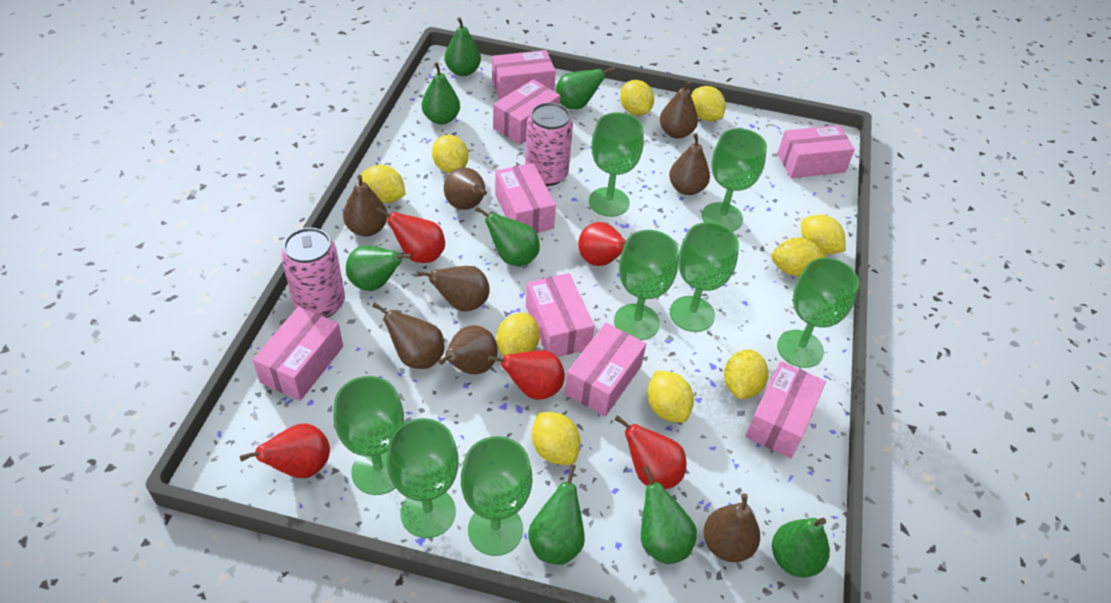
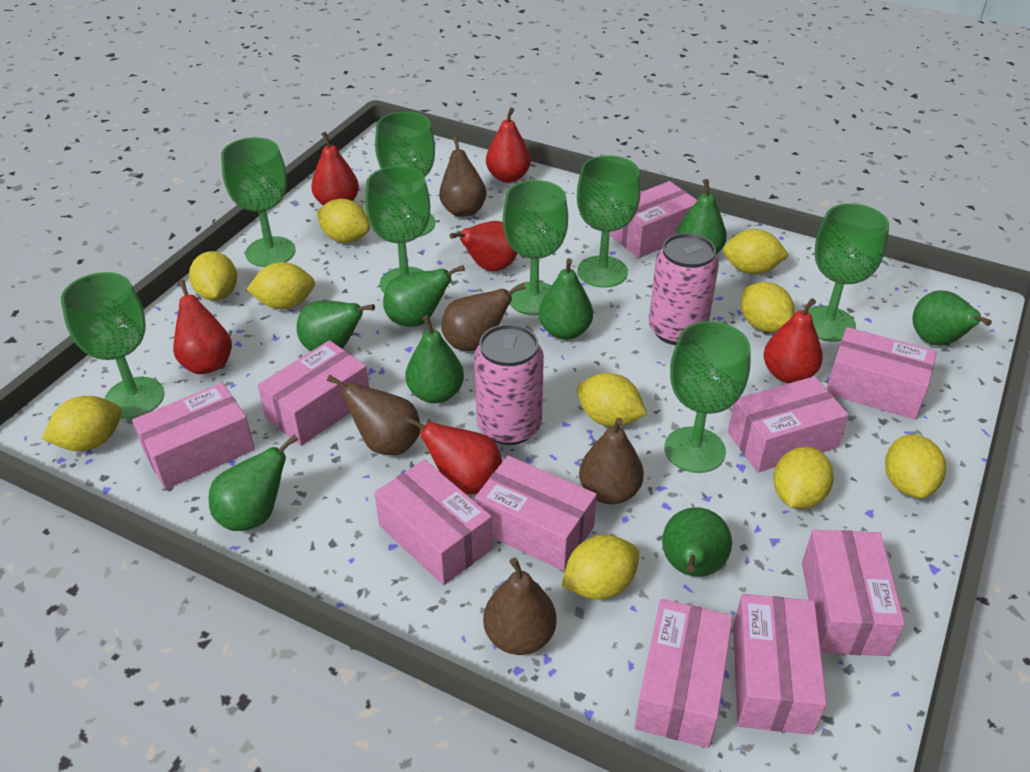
brown pear: 8 -> 5
pink box: 8 -> 10
red pear: 5 -> 6

